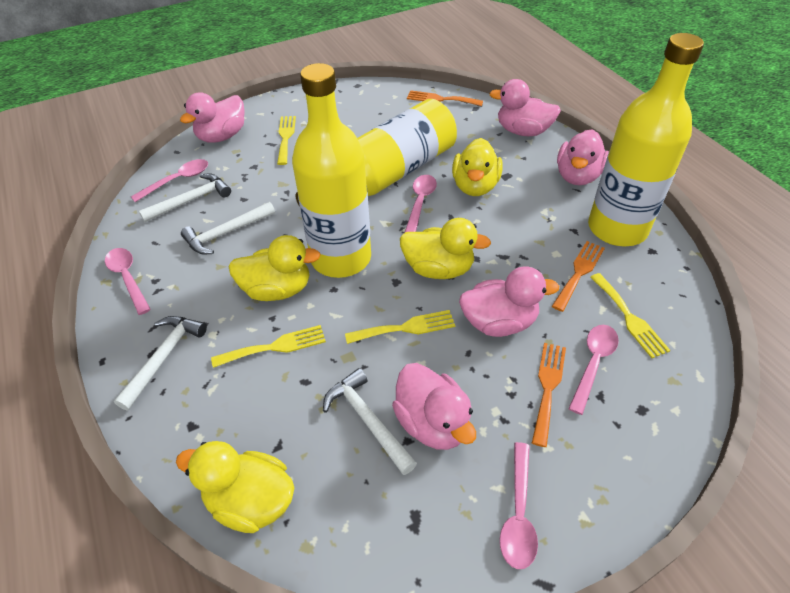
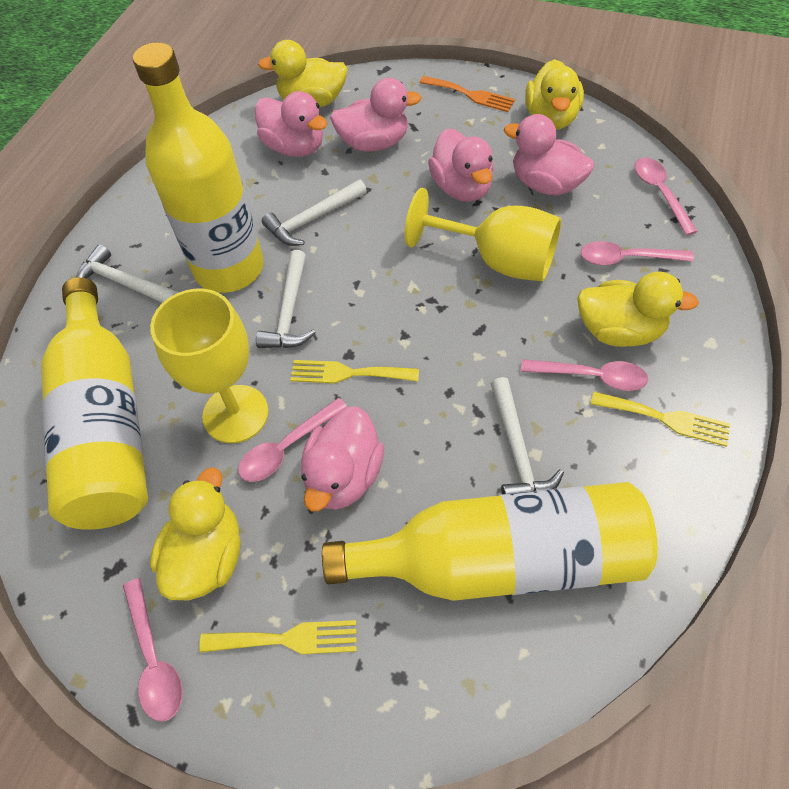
orange fork: 3 -> 1
yellow fork: 4 -> 3
yellow goblet: 0 -> 2

